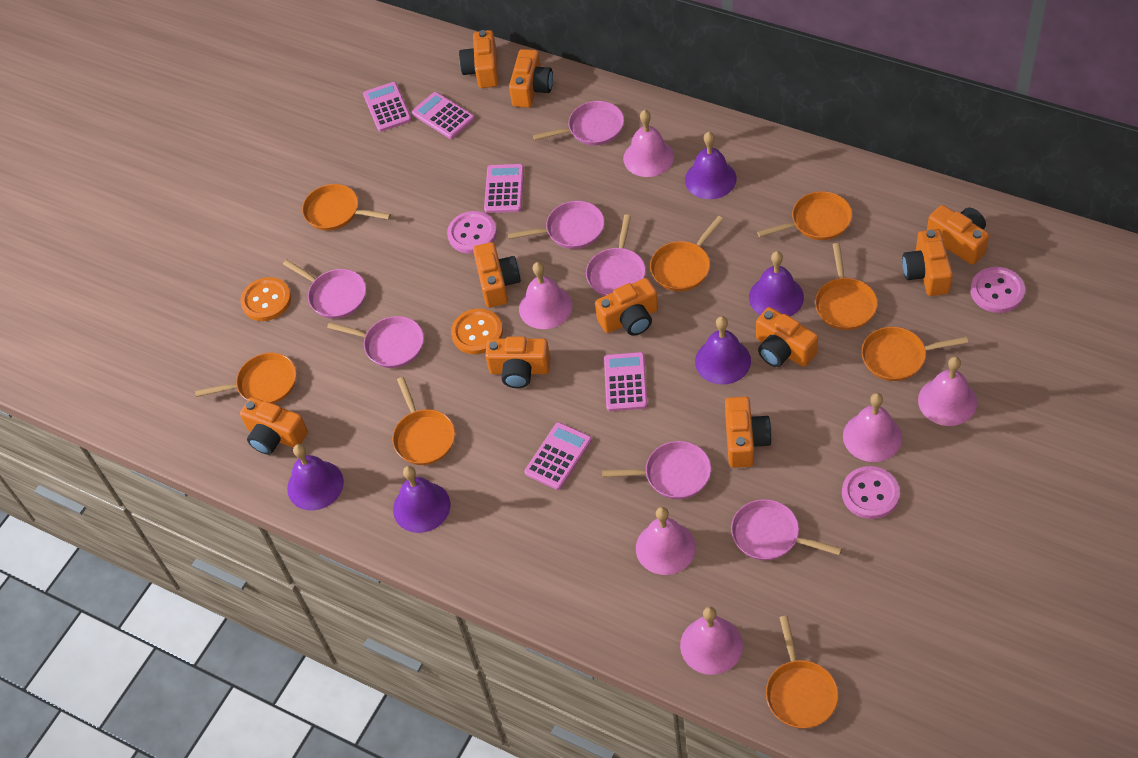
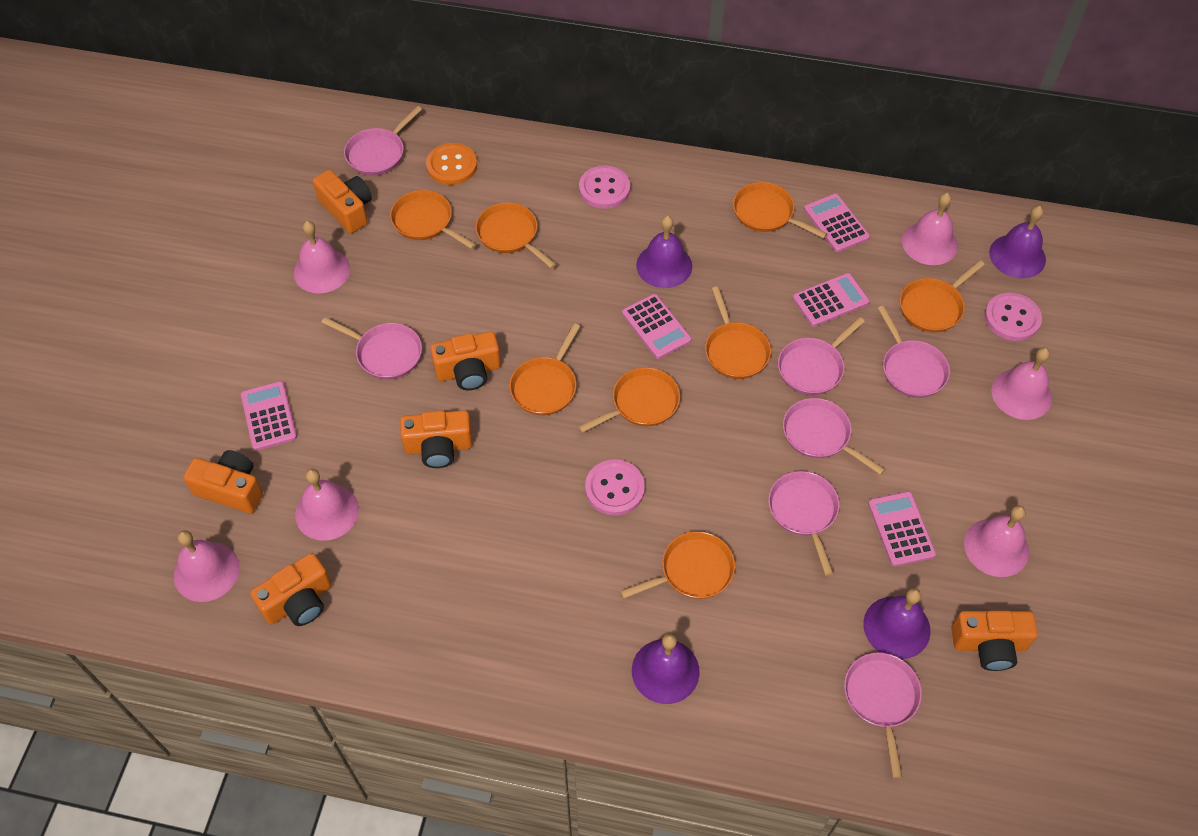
orange button: 2 -> 1
orange camera: 10 -> 6
purple bell: 5 -> 4

